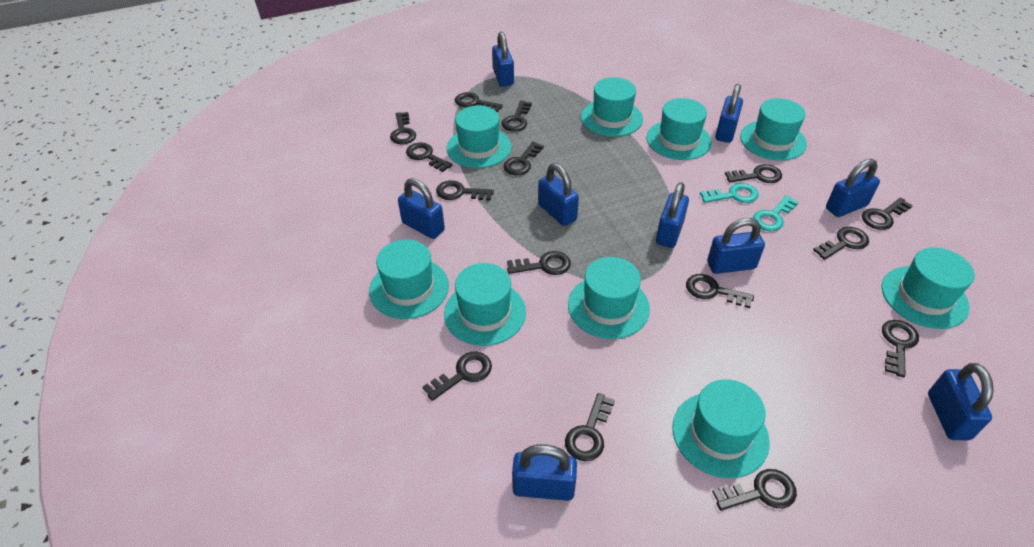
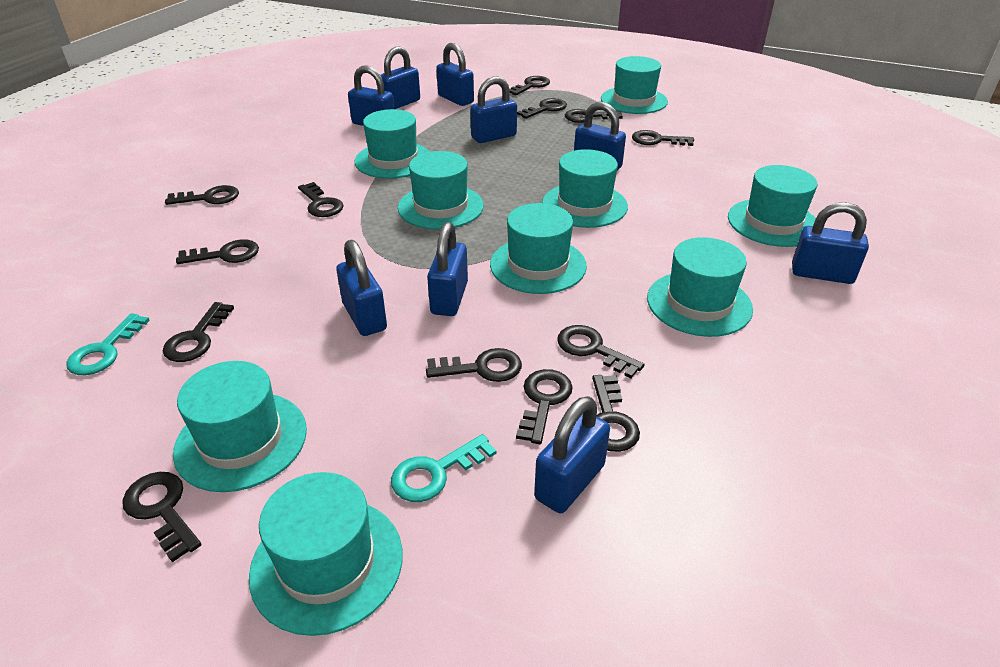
black key: 15 -> 13

